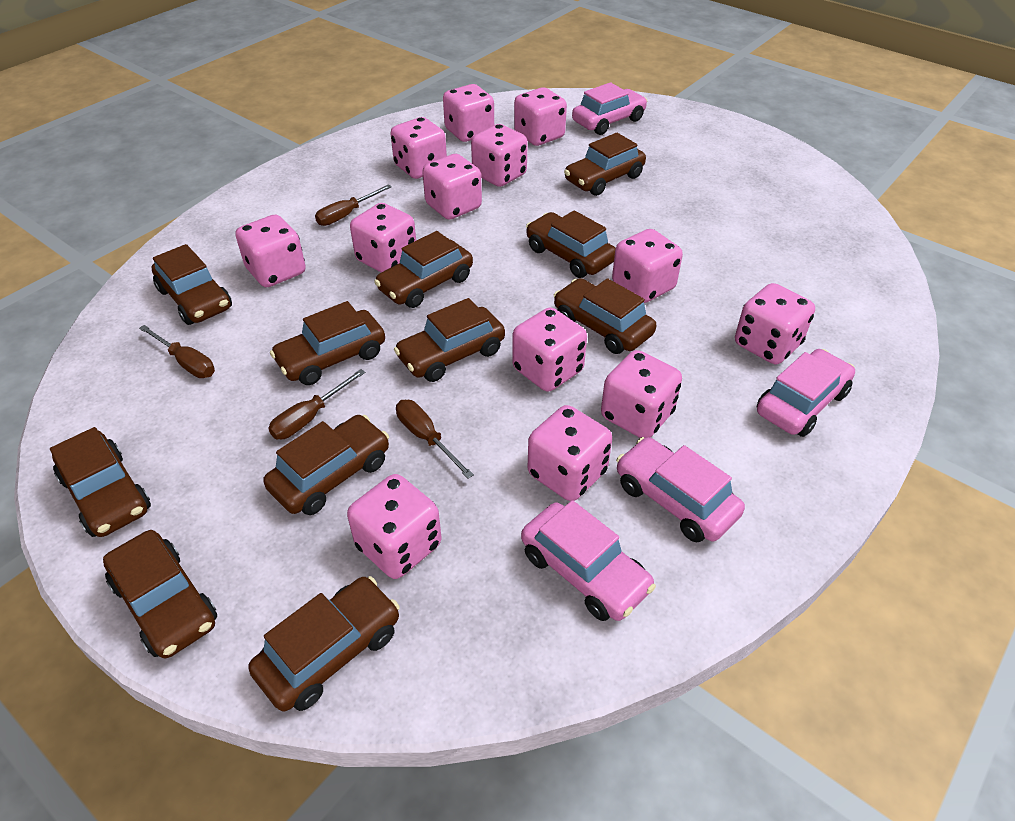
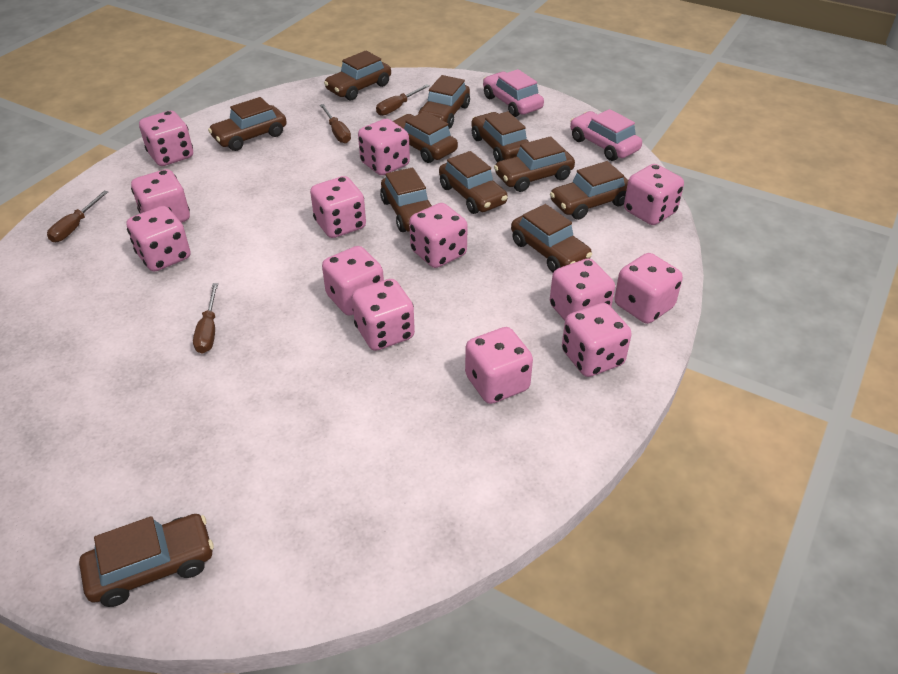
pink car: 4 -> 2

